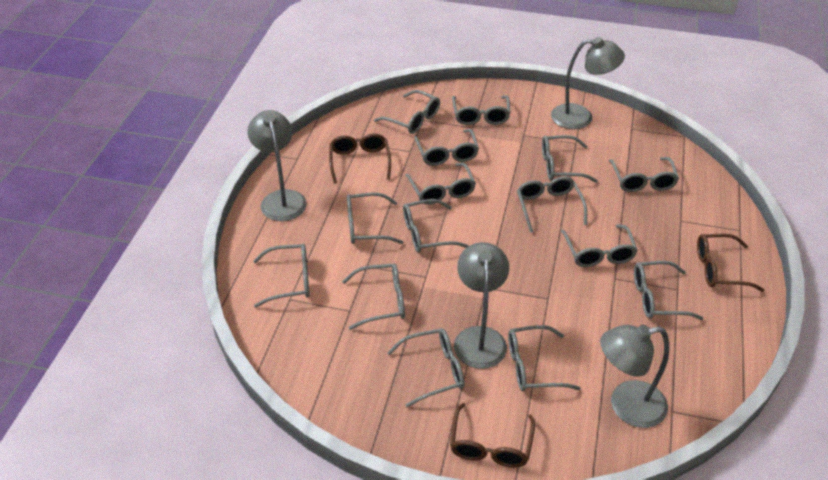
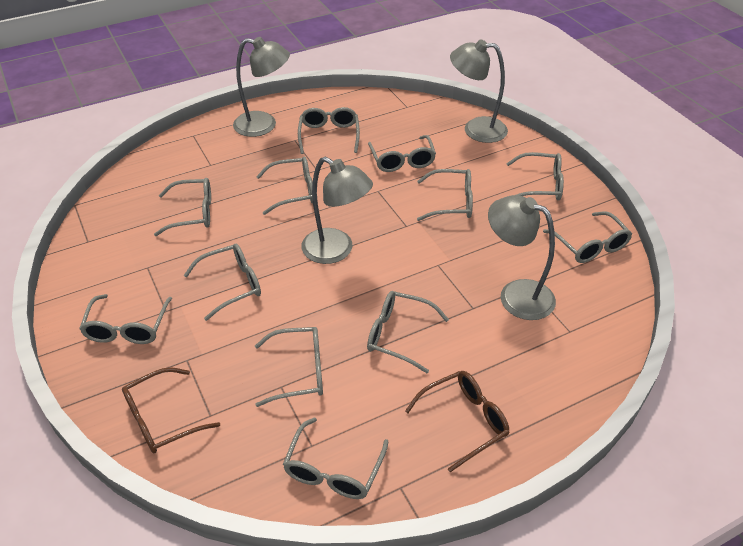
brown glasses: 3 -> 2
grey glasses: 15 -> 12

